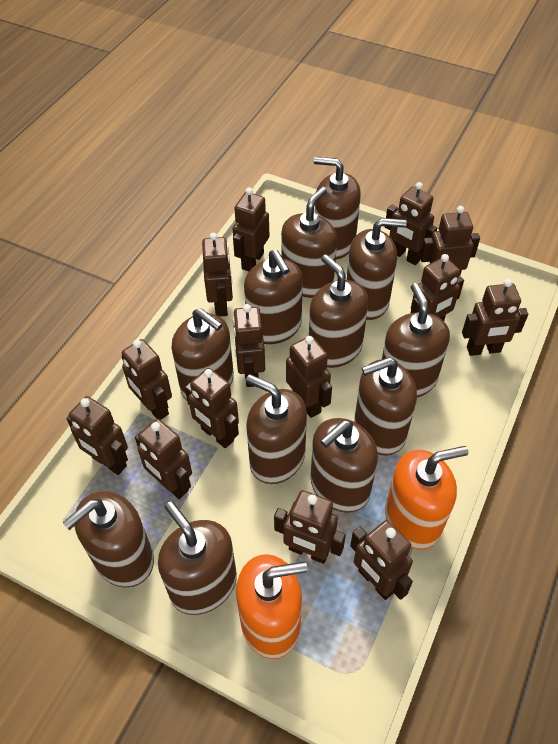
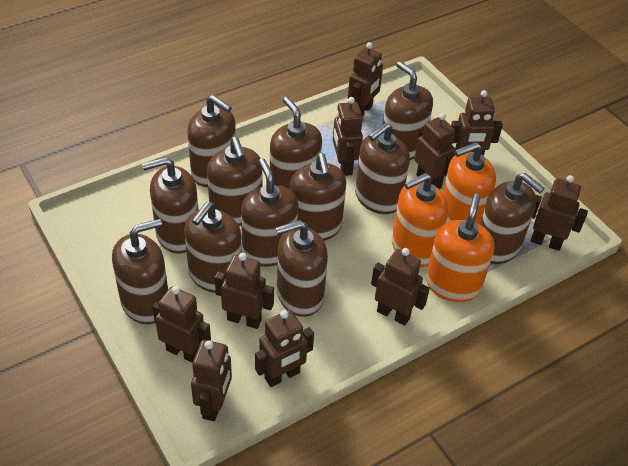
brown robot: 14 -> 10
orange soap dispenser: 2 -> 3

